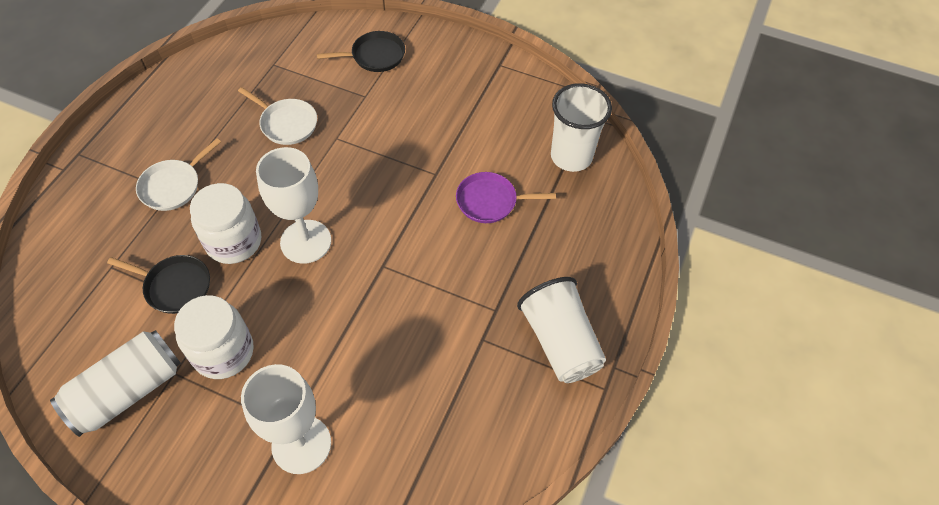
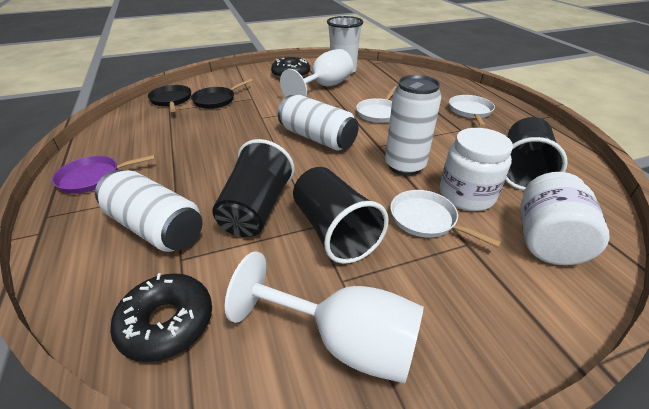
black cup: 0 -> 3
black donut: 0 -> 2
white can: 1 -> 3
white cup: 2 -> 1
white pan: 2 -> 3

